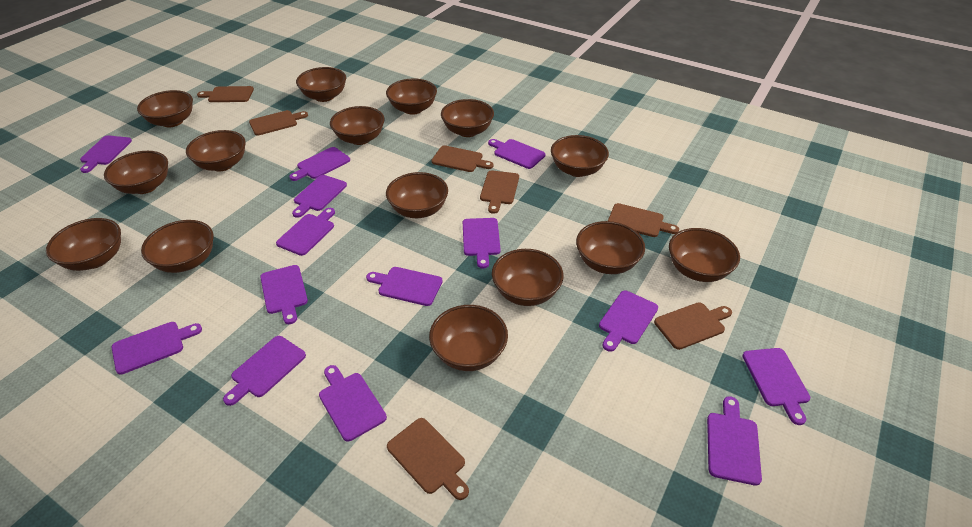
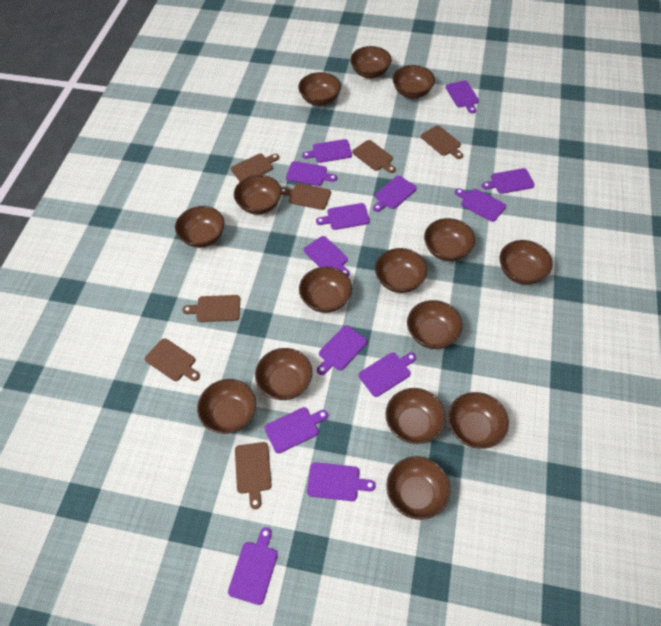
purple cutting board: 14 -> 13

